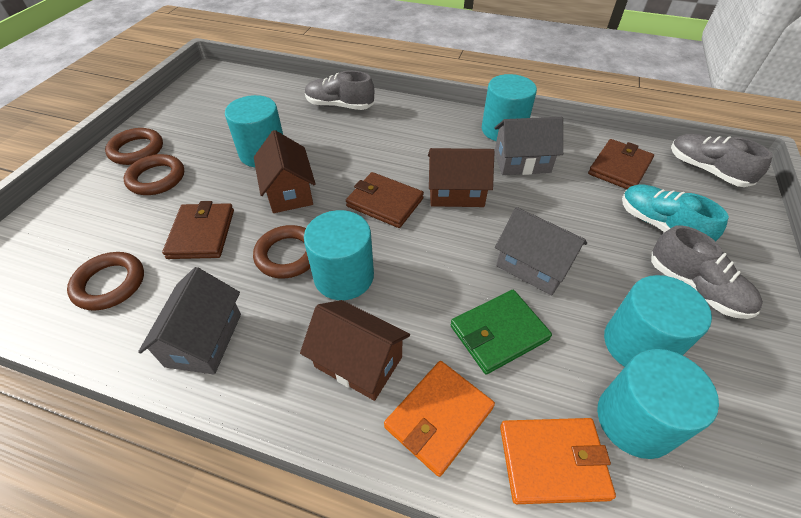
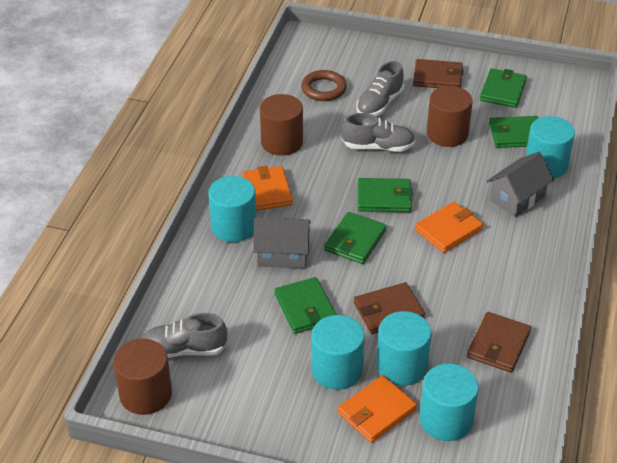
brown cylinder: 0 -> 3
brown house: 3 -> 0
brown ring: 4 -> 1
green wallet: 1 -> 5
grey house: 3 -> 2
orange wallet: 2 -> 3
turquoise shoe: 1 -> 0

